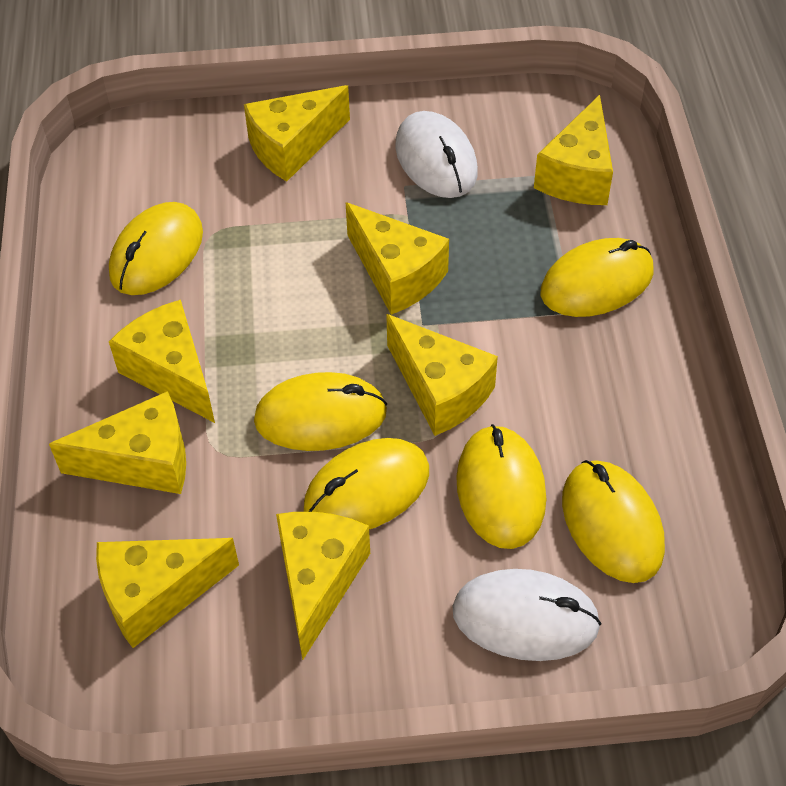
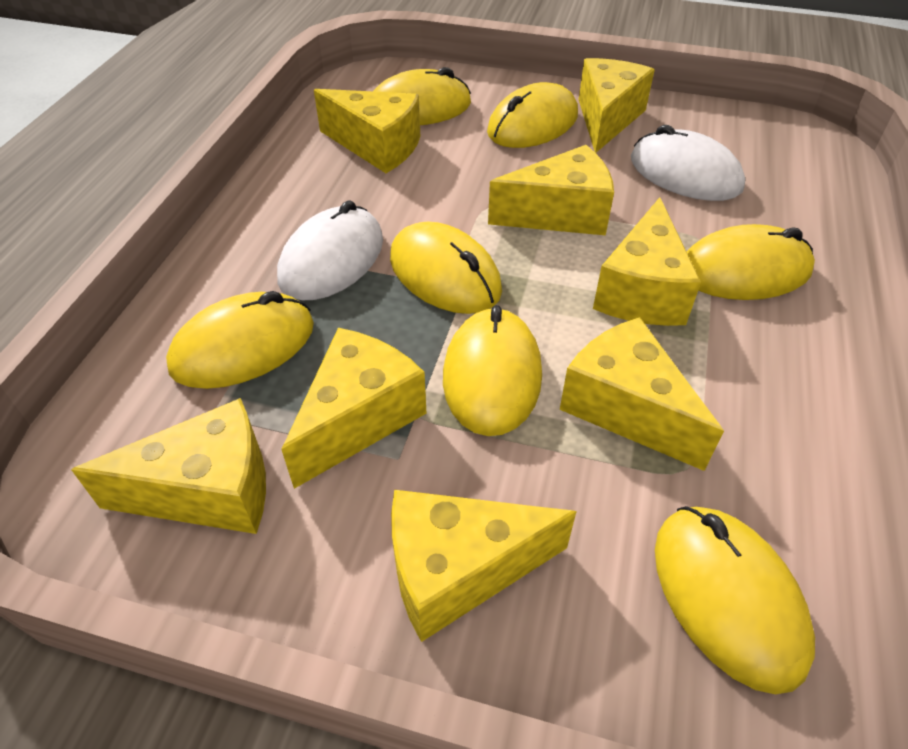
yellow mouse: 6 -> 7

